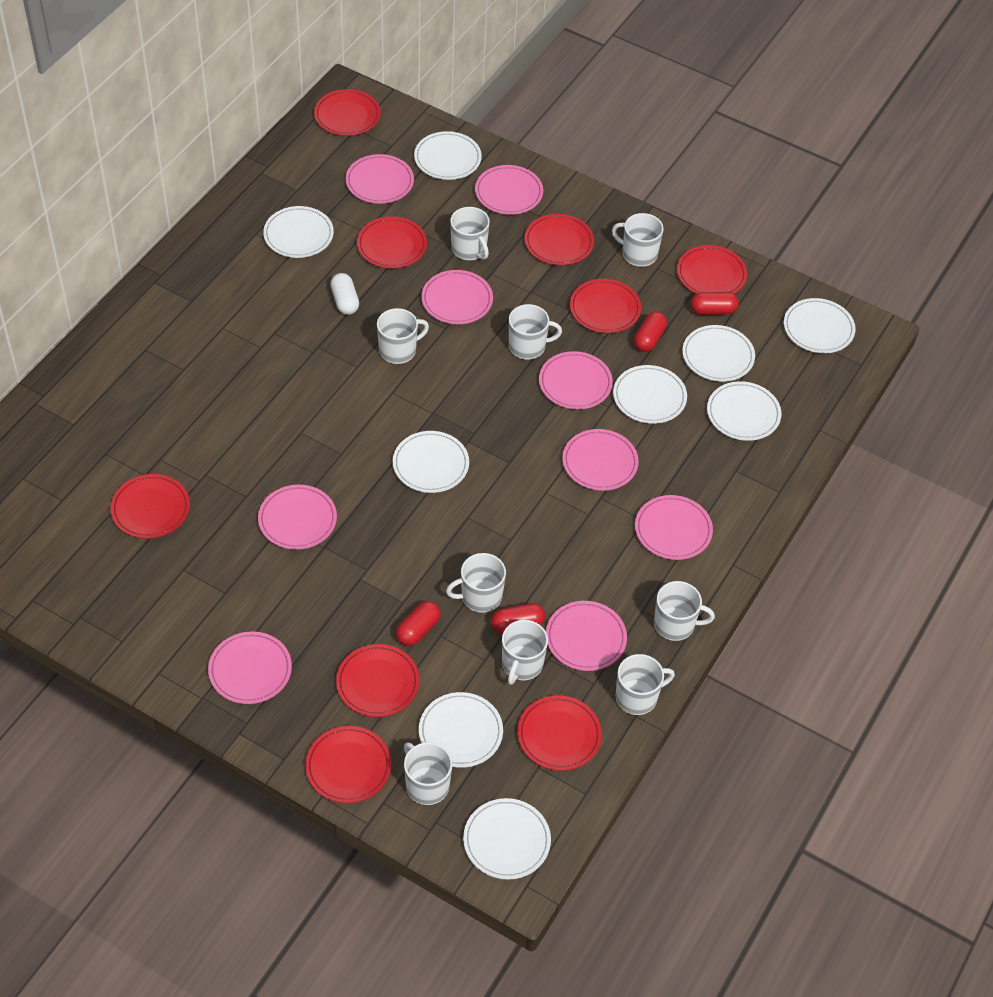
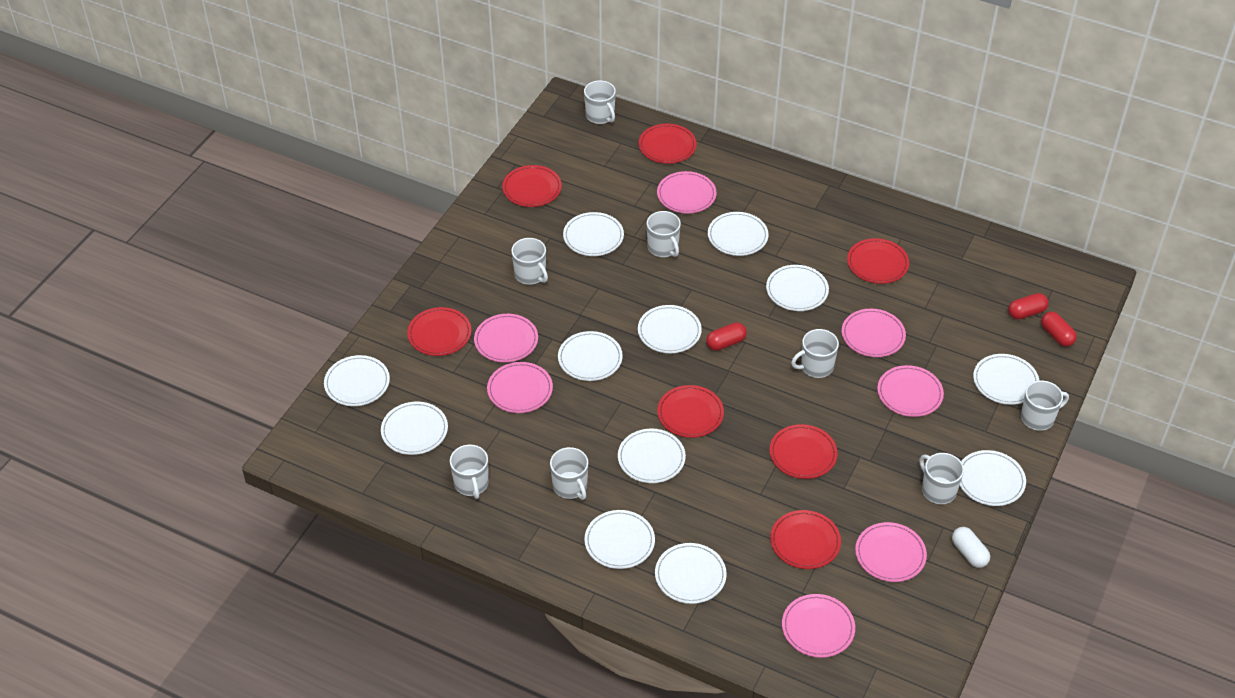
pink plate: 9 -> 7
red capsule: 4 -> 3
red plate: 9 -> 7
white mug: 9 -> 8
white plate: 9 -> 12

